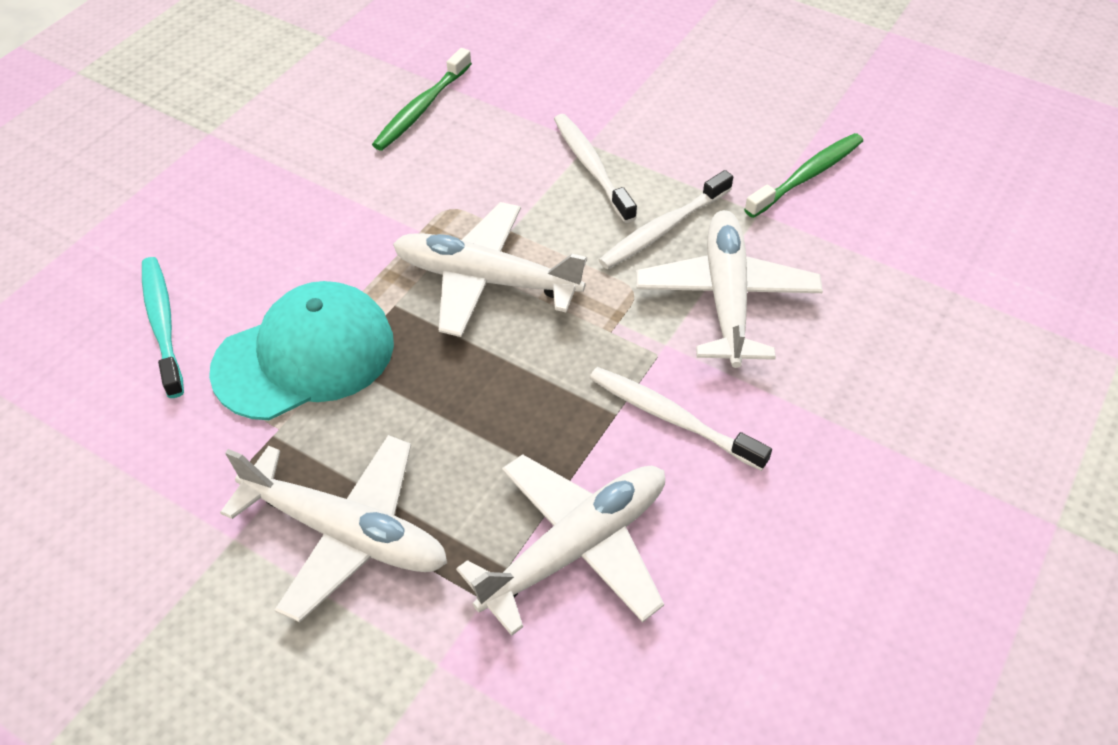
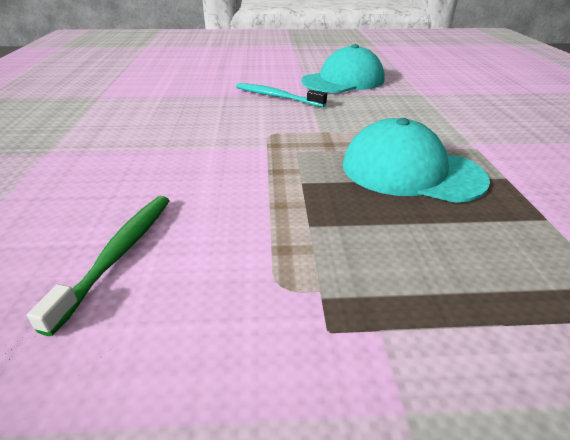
green toothbrush: 2 -> 1
turquoise cap: 1 -> 2
white plane: 4 -> 0
white toothbrush: 3 -> 0

